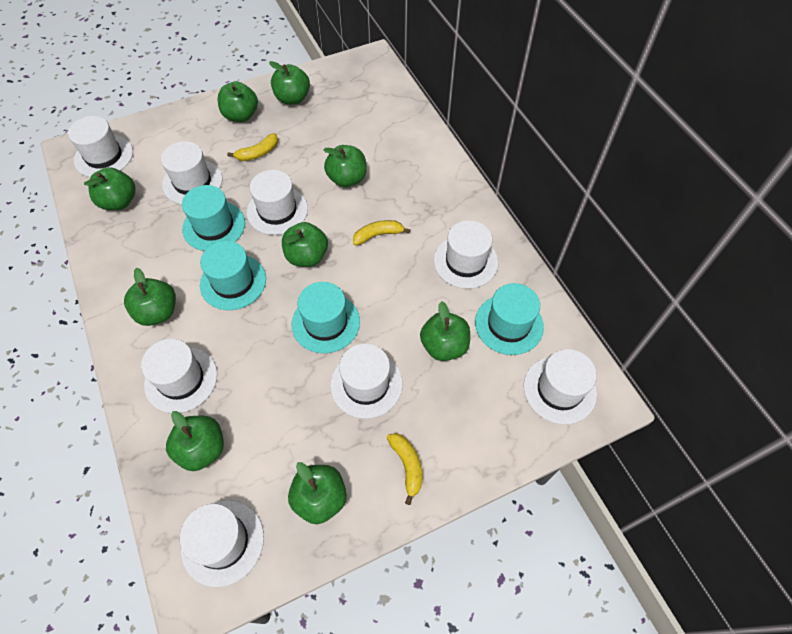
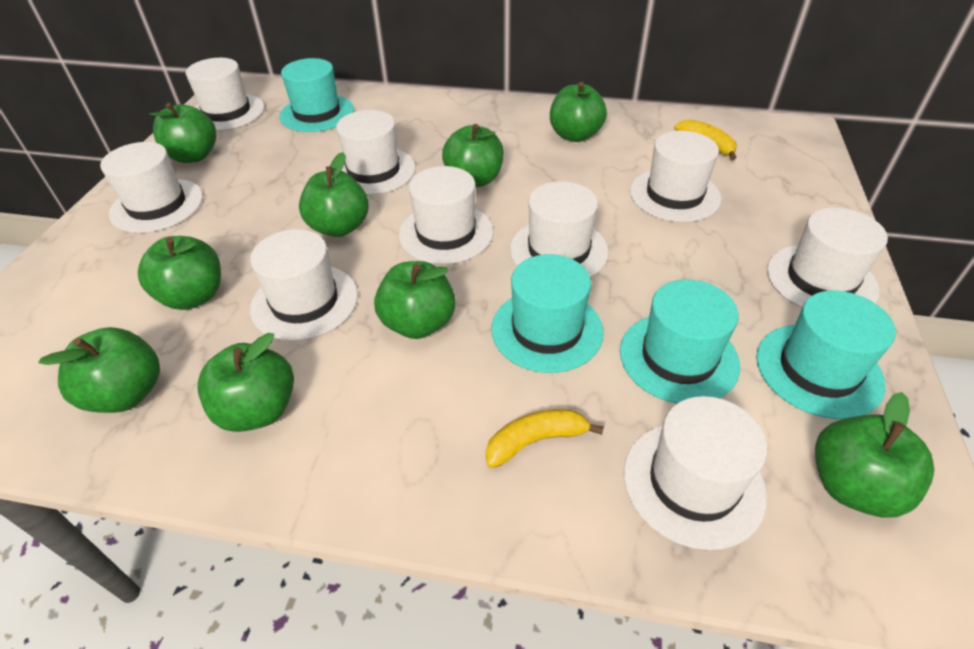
white hat: 8 -> 9
yellow banana: 3 -> 2

